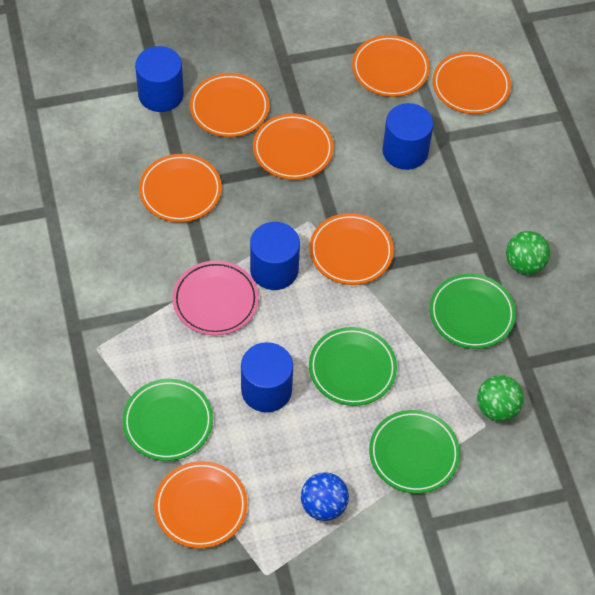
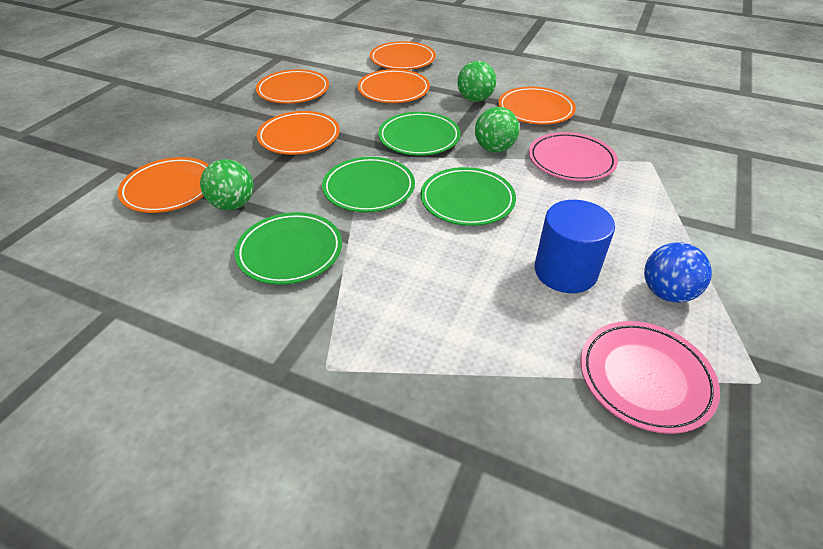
blue cylinder: 4 -> 1
green ball: 2 -> 3
orange plate: 7 -> 6
pink plate: 1 -> 2

